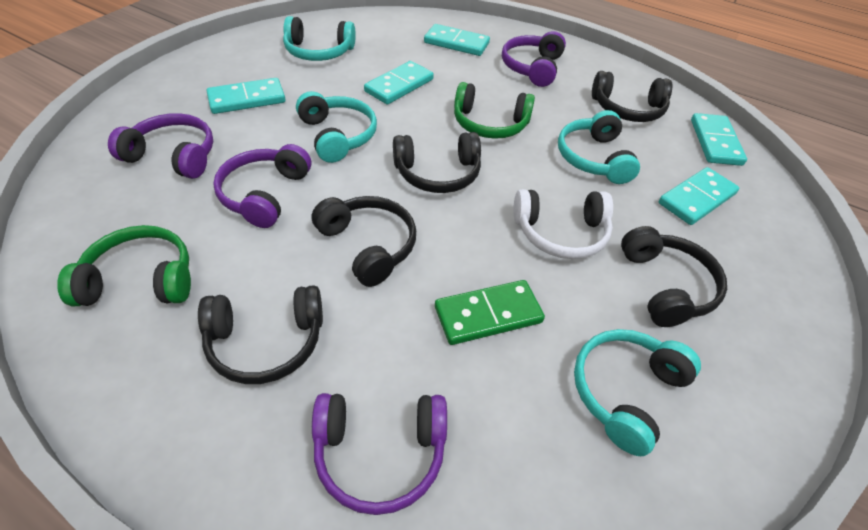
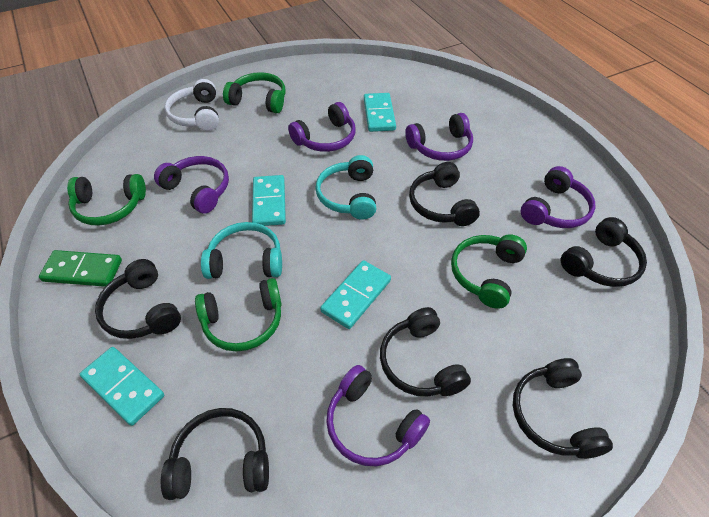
black headphones: 5 -> 6
green headphones: 2 -> 4
purple headphones: 4 -> 5
turquoise domino: 5 -> 4
turquoise headphones: 4 -> 2

